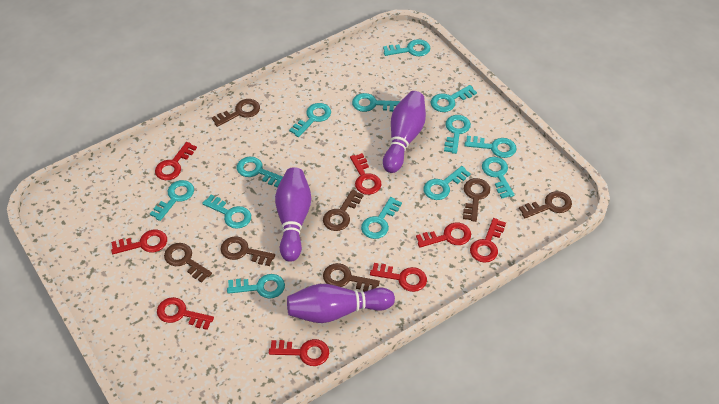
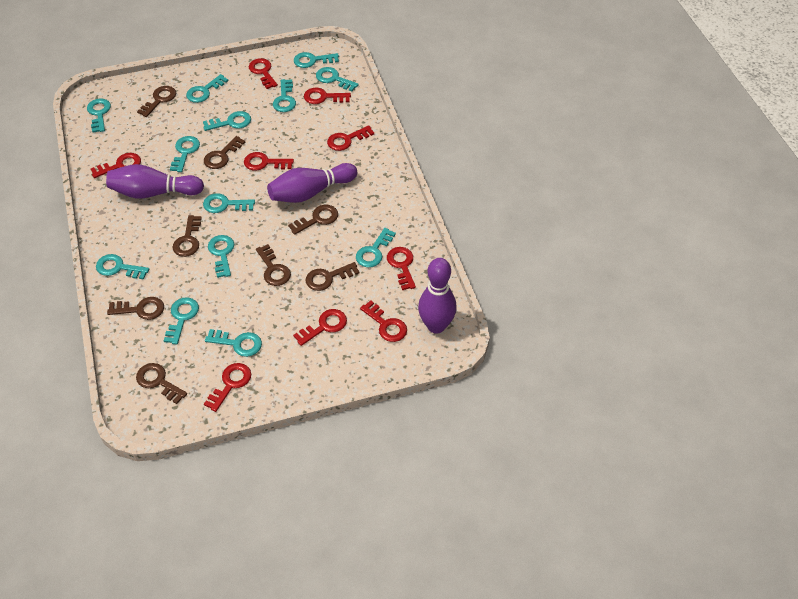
brown key: 7 -> 8
red key: 8 -> 9

